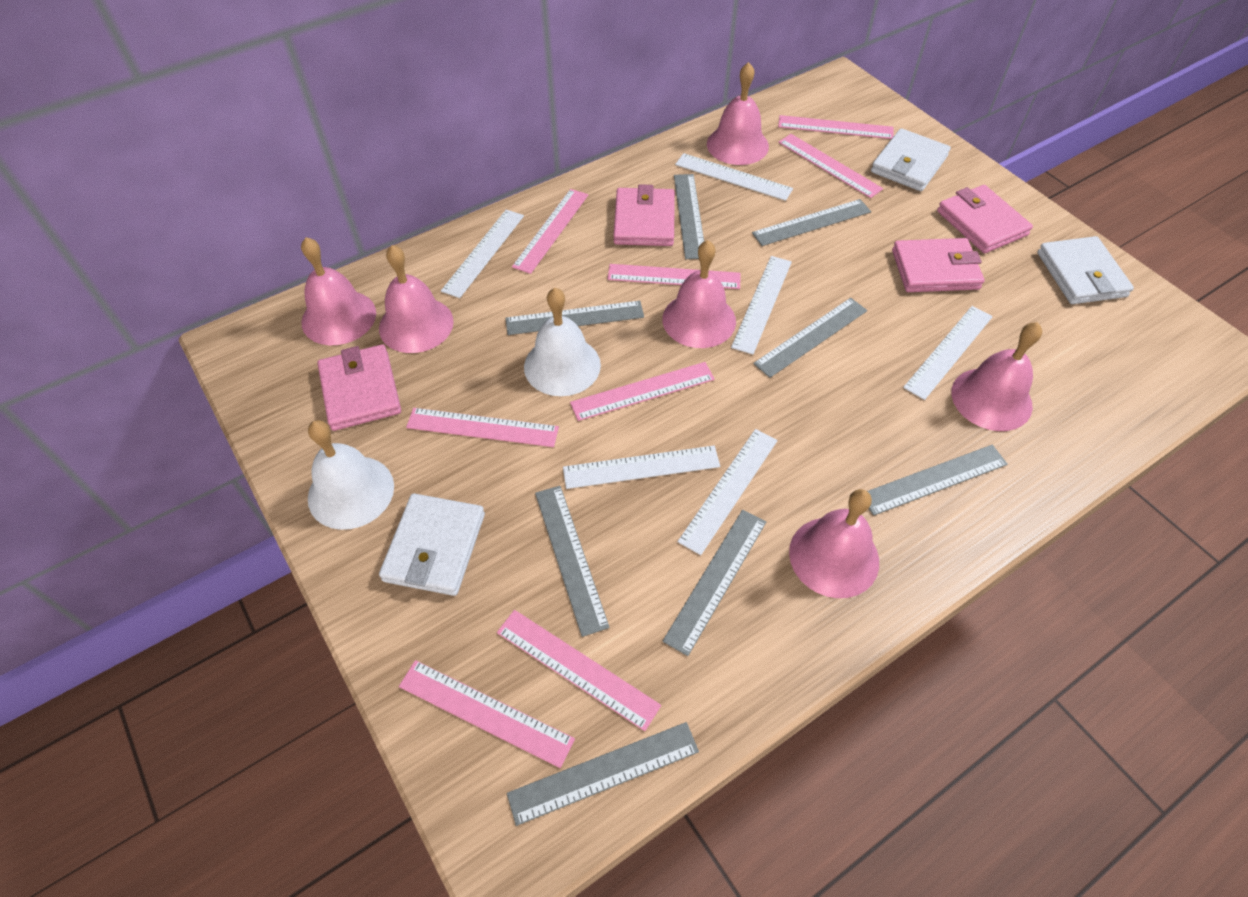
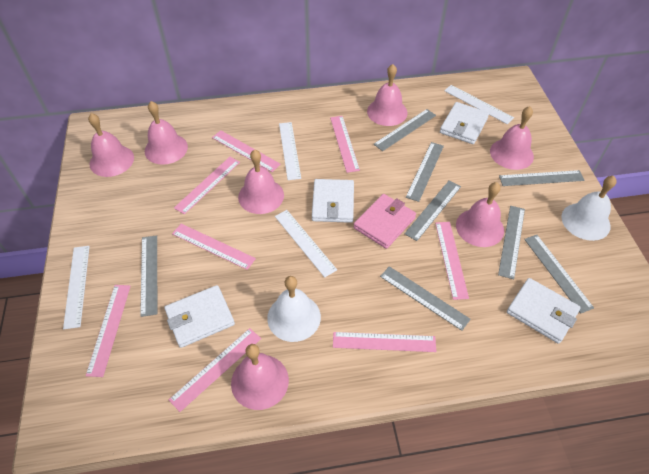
pink bell: 6 -> 7
pink wallet: 4 -> 1
white ruler: 6 -> 4
white wallet: 3 -> 4

